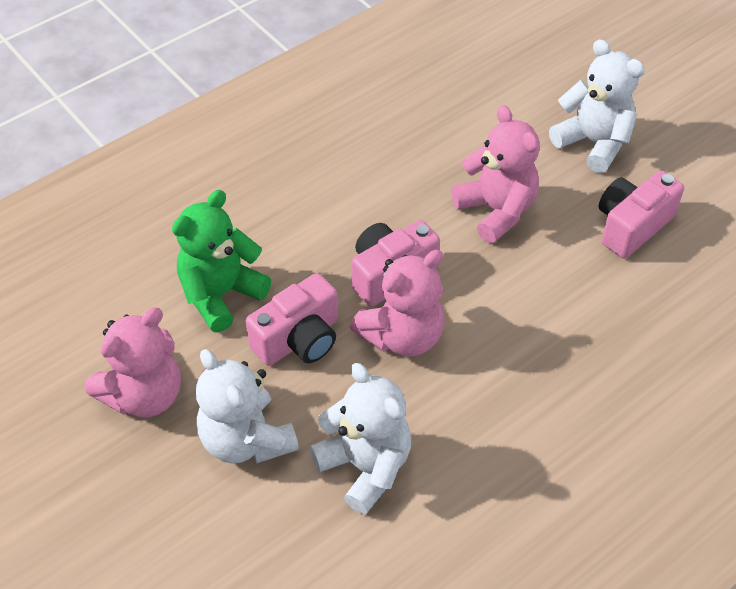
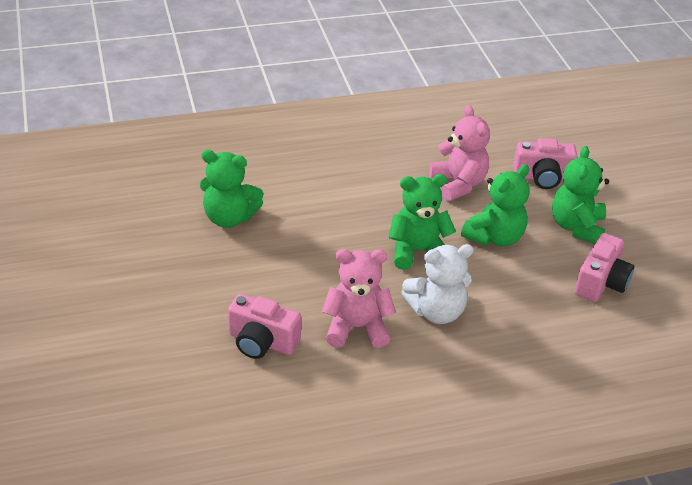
green teddy bear: 1 -> 4
pink teddy bear: 3 -> 2
white teddy bear: 3 -> 1

